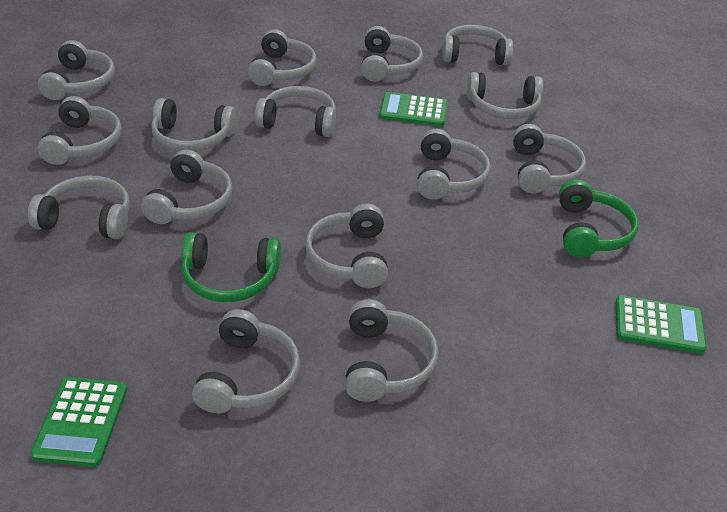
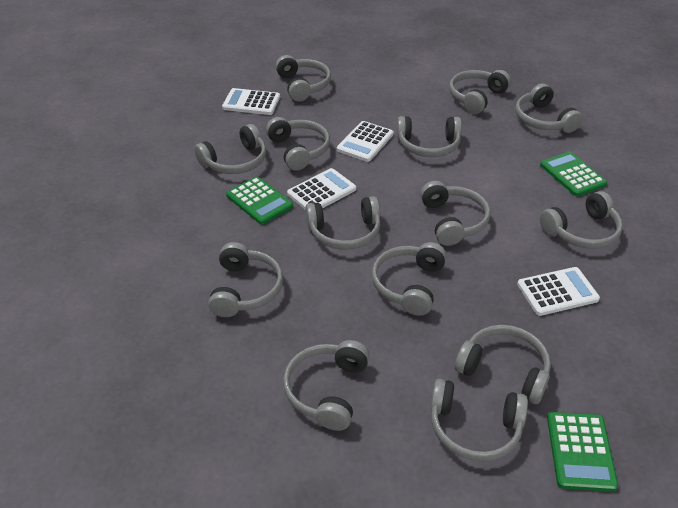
green headphones: 2 -> 0
grey headphones: 15 -> 14
white calculator: 0 -> 4

